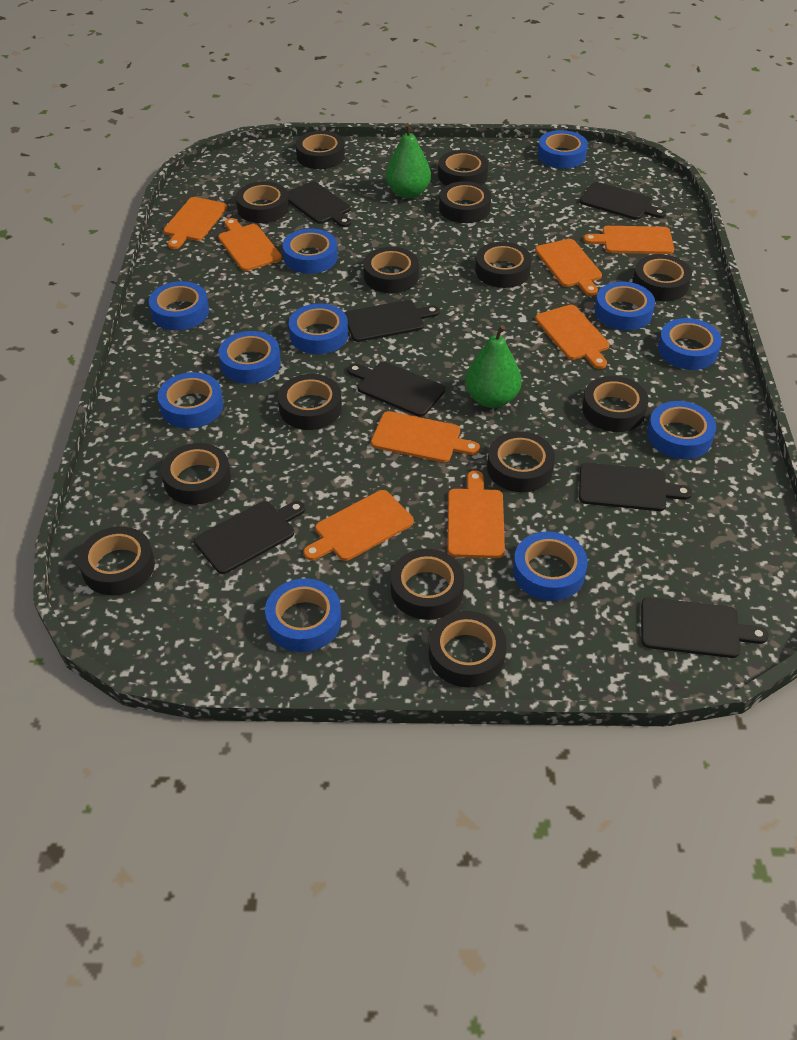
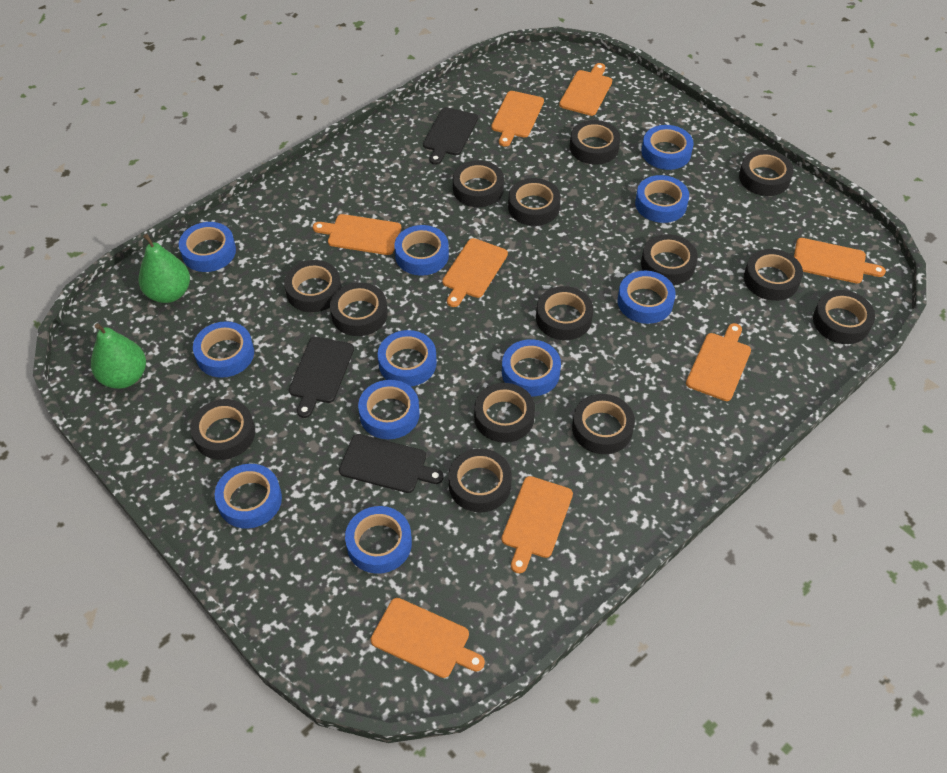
black cutting board: 7 -> 3

